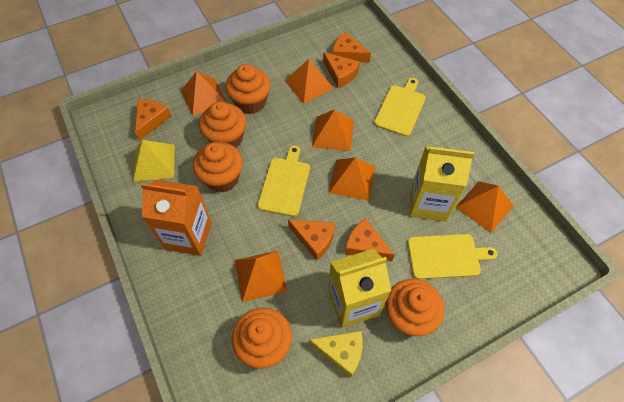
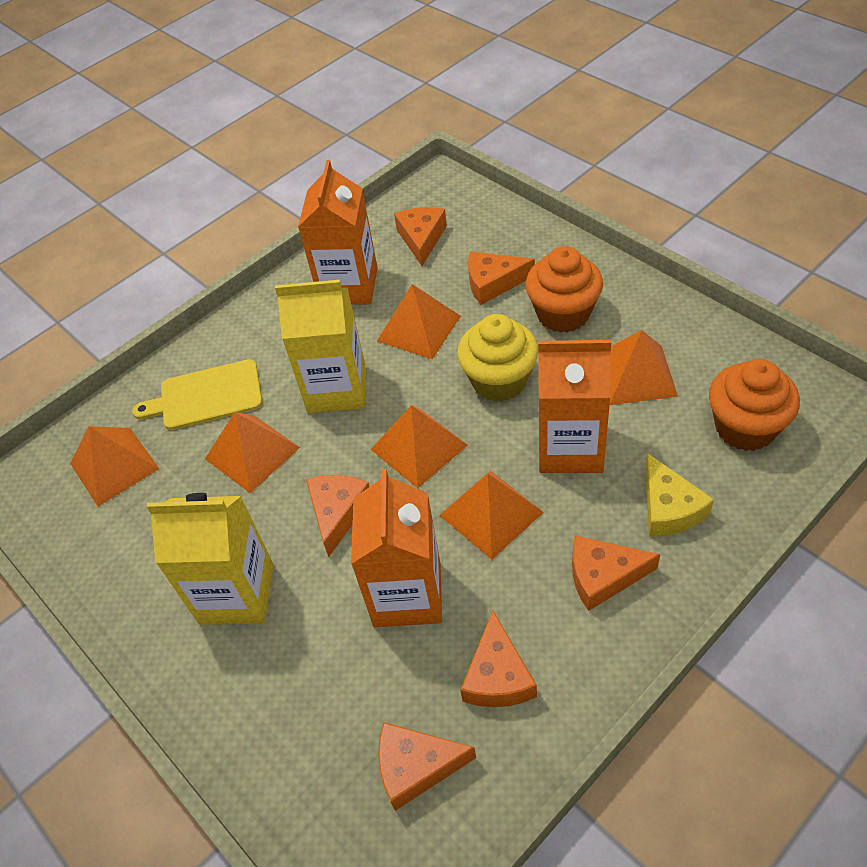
orange carton: 1 -> 3
orange cheese: 5 -> 6
orange cupcake: 5 -> 2
yellow cupcake: 0 -> 1
yellow cutting board: 3 -> 1
yellow pyramid: 1 -> 0

